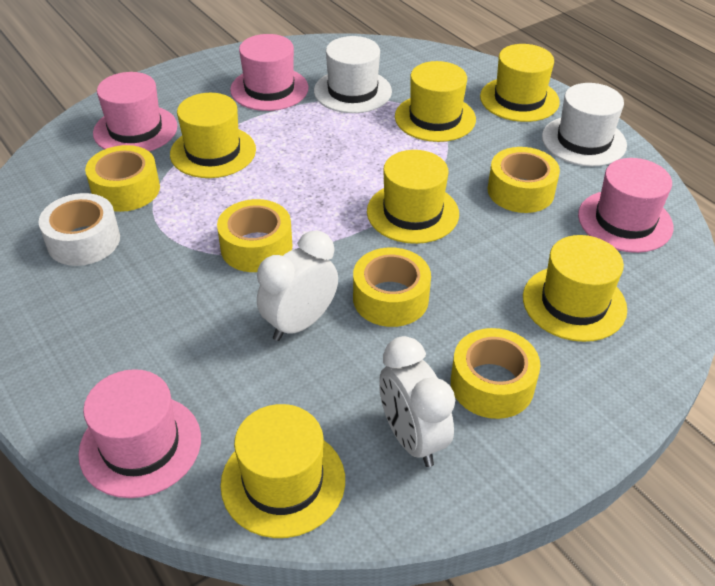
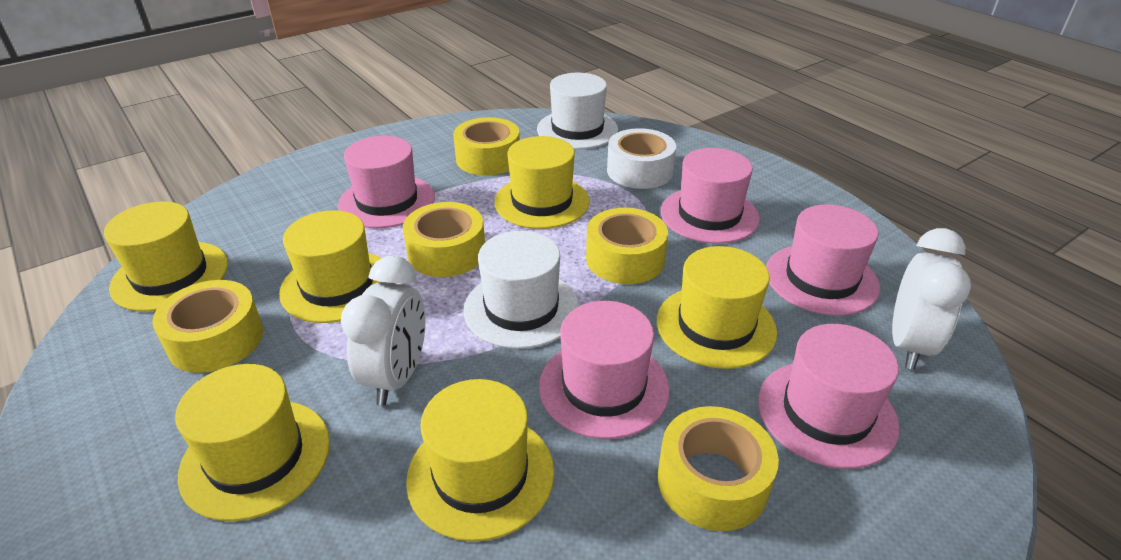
pink hat: 4 -> 5

